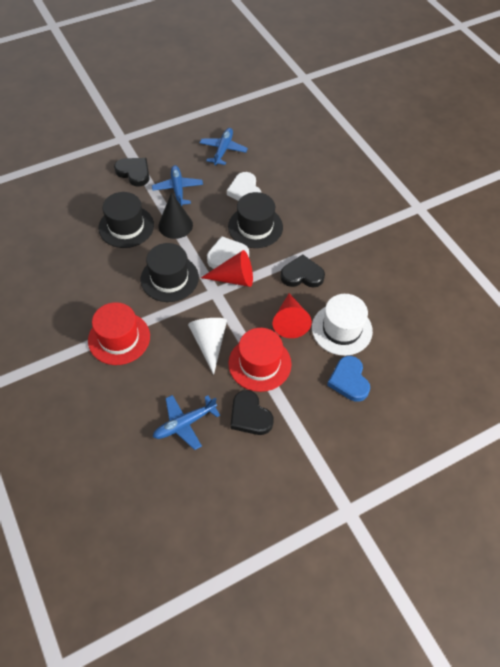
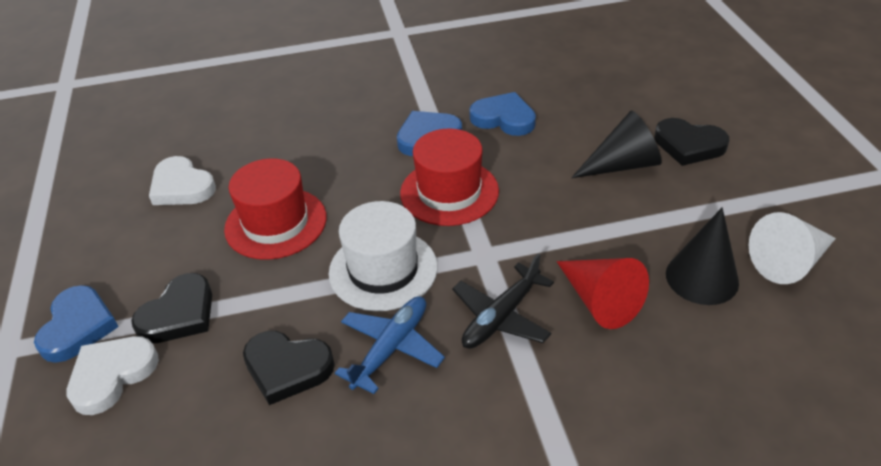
black cone: 1 -> 2
black hat: 3 -> 0
black plane: 0 -> 1
blue heart: 1 -> 3
blue plane: 3 -> 1
red cone: 2 -> 1

